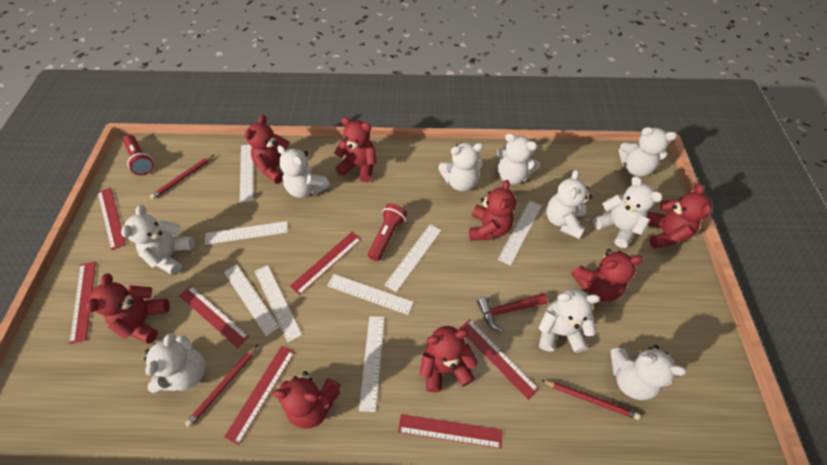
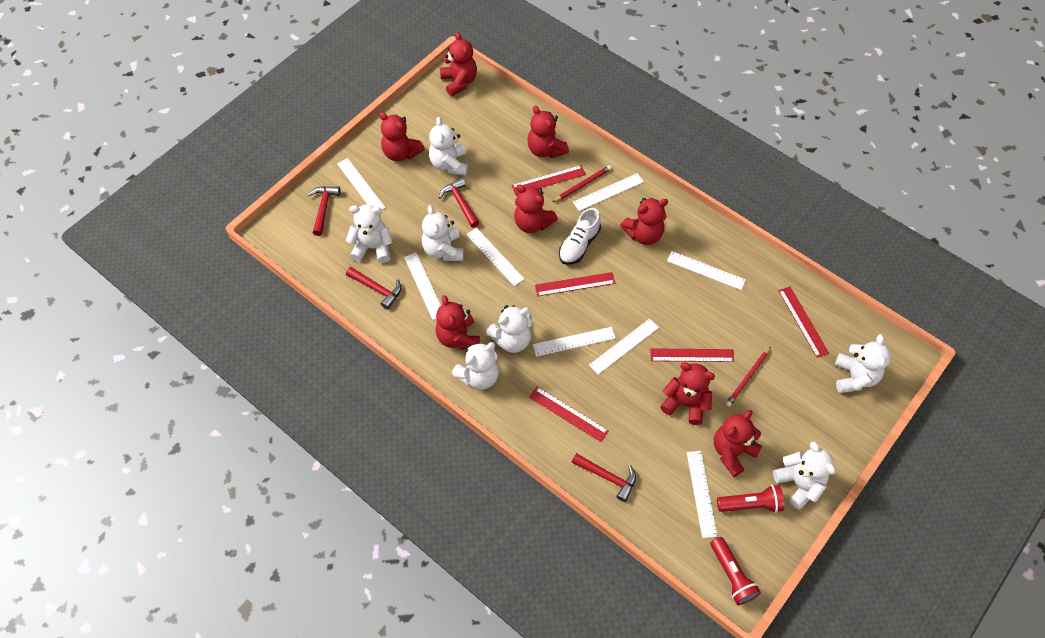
red hammer: 1 -> 4
red pencil: 3 -> 2
red ruler: 7 -> 5
white shoe: 0 -> 1
white teddy bear: 10 -> 7

